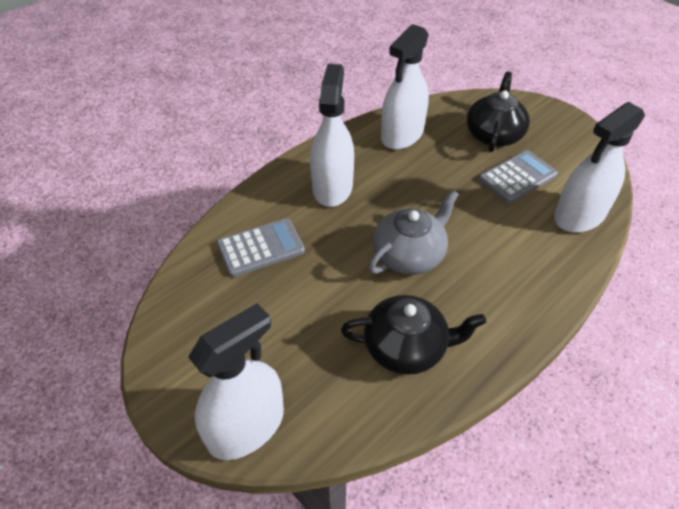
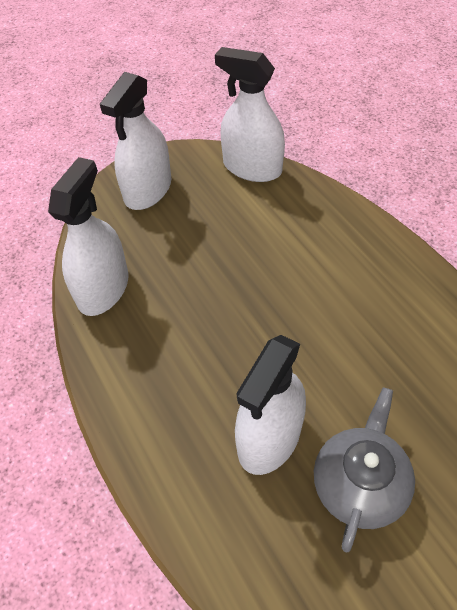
black teapot: 2 -> 0
grey calculator: 2 -> 0

